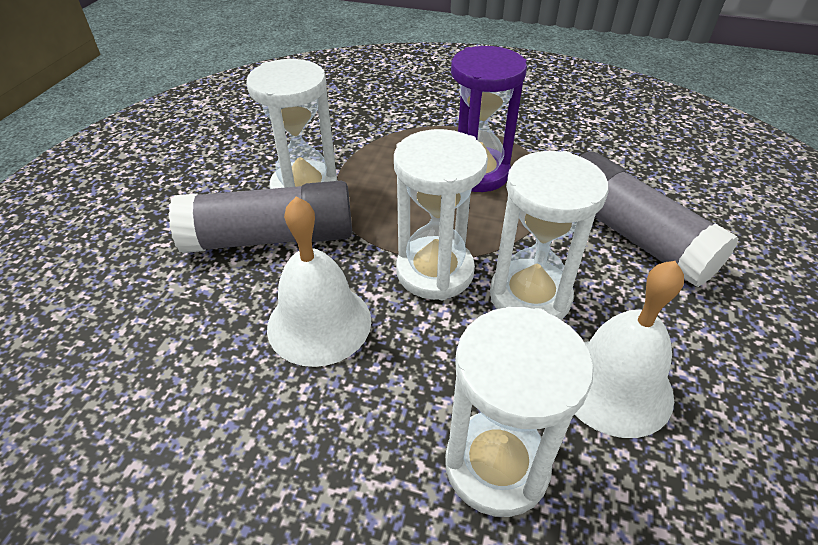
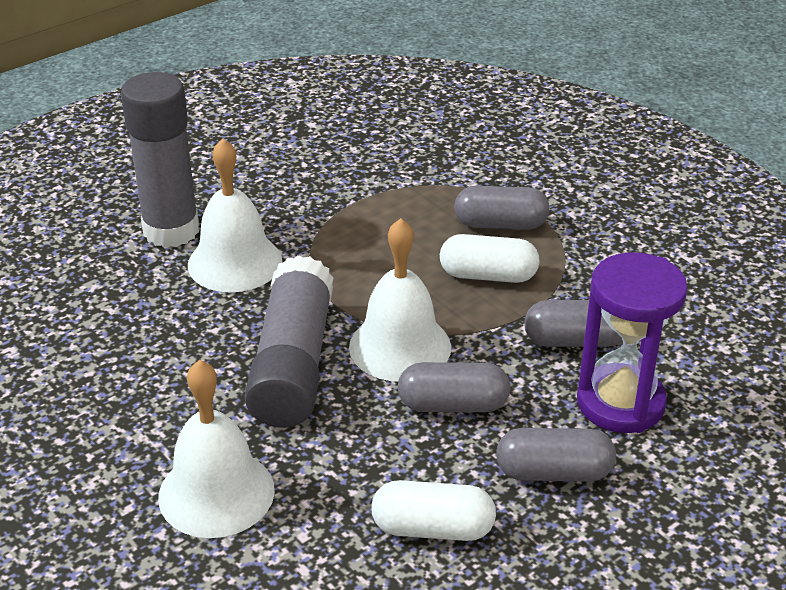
grey capsule: 0 -> 4
white bell: 2 -> 3
white capsule: 0 -> 2
white hourglass: 4 -> 0

